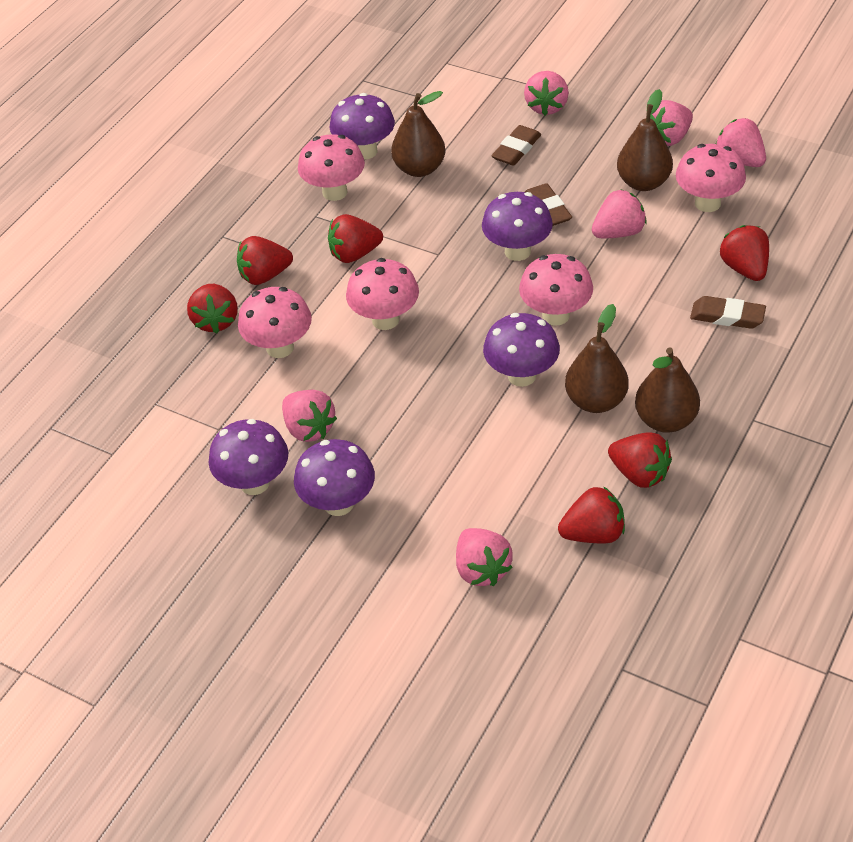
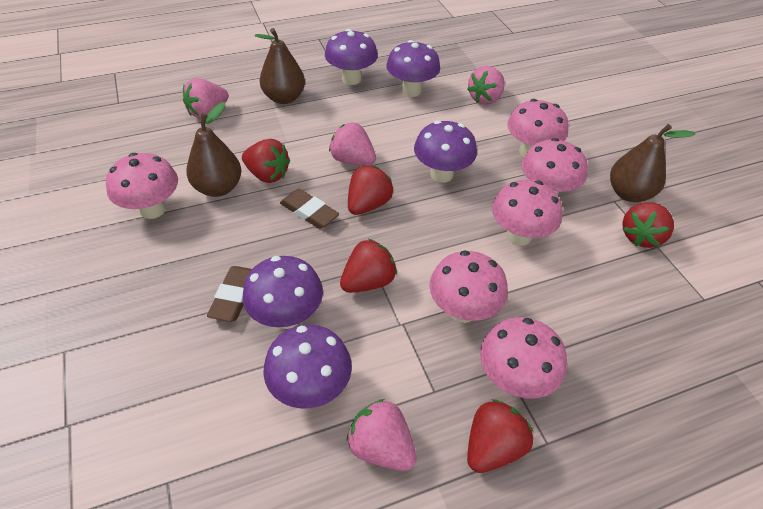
brown eraser: 3 -> 2
brown pear: 4 -> 3
pink mushroom: 5 -> 6
pink strawberry: 6 -> 4
red strawberry: 6 -> 5

